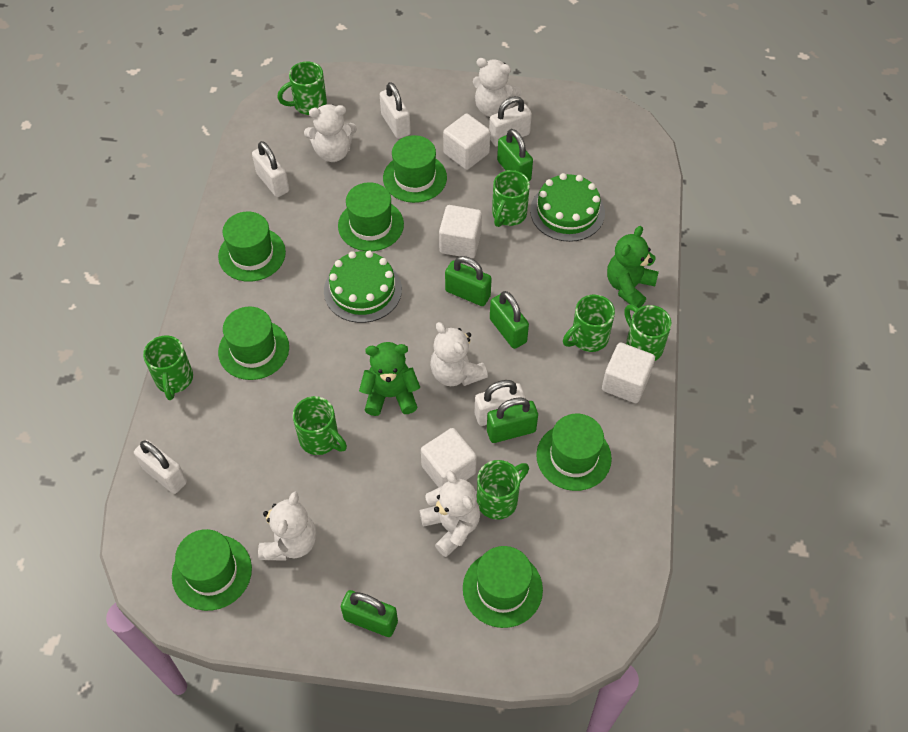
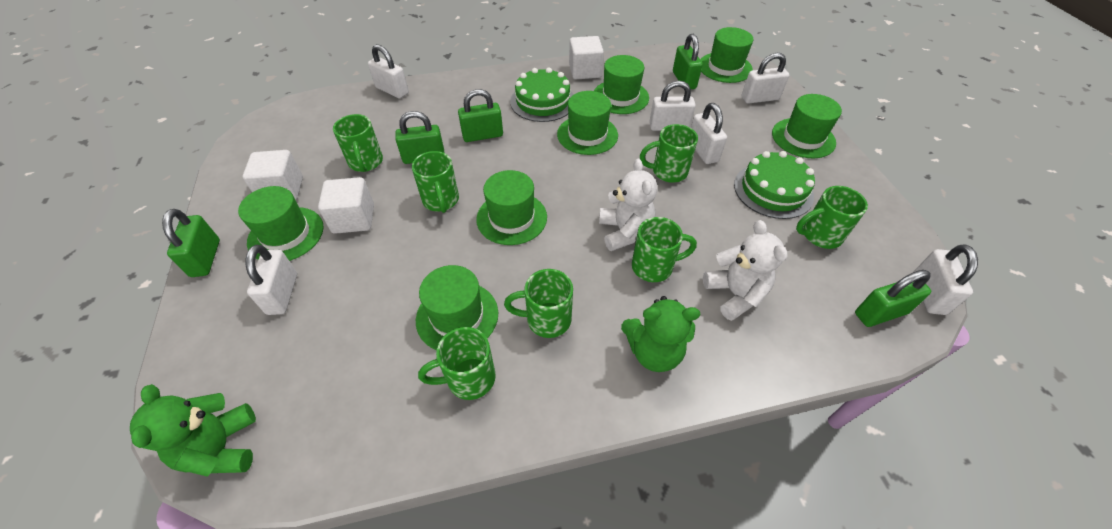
white cube: 4 -> 3
white padlock: 5 -> 6
white teddy bear: 5 -> 2

